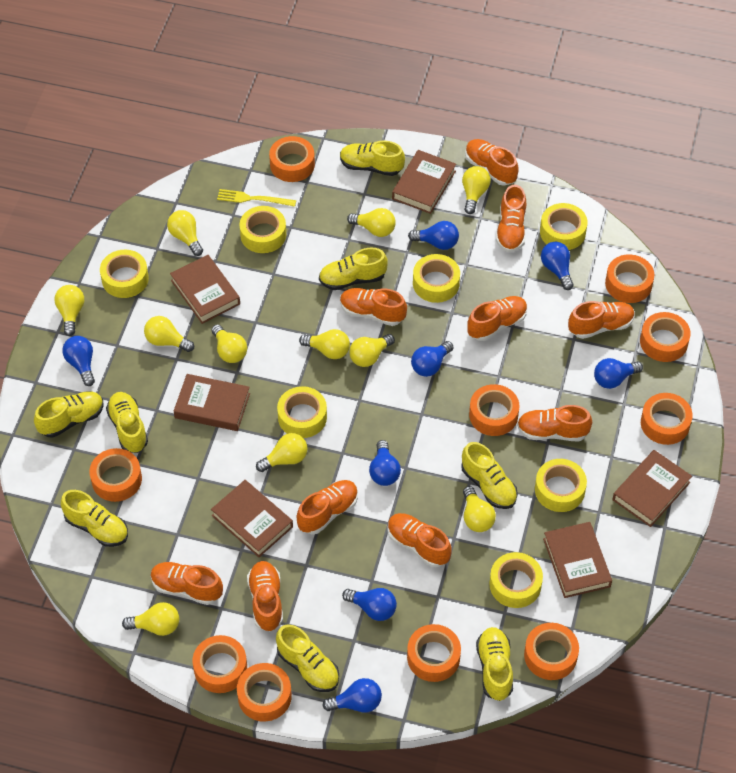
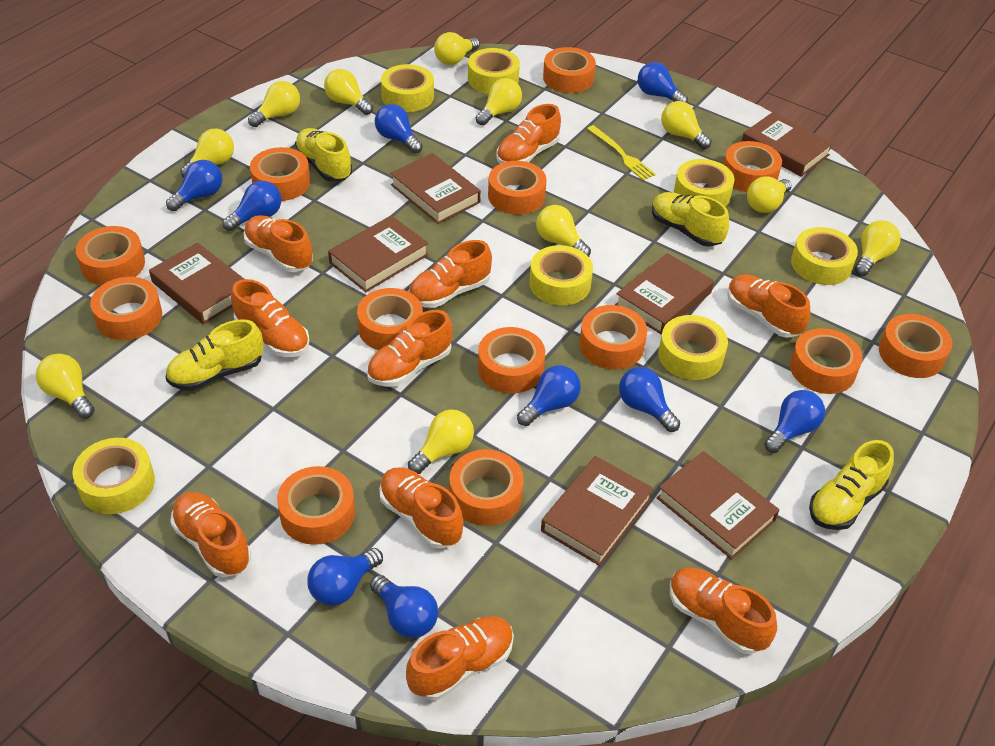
blue light bulb: 8 -> 9
brown book: 6 -> 7
orange tape: 10 -> 13
yellow shoe: 8 -> 4

